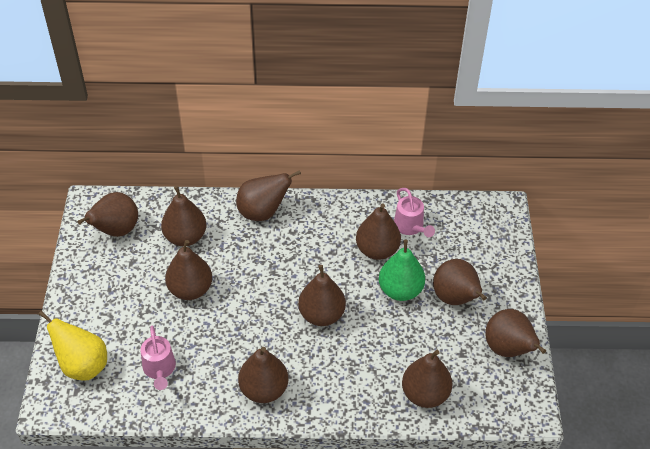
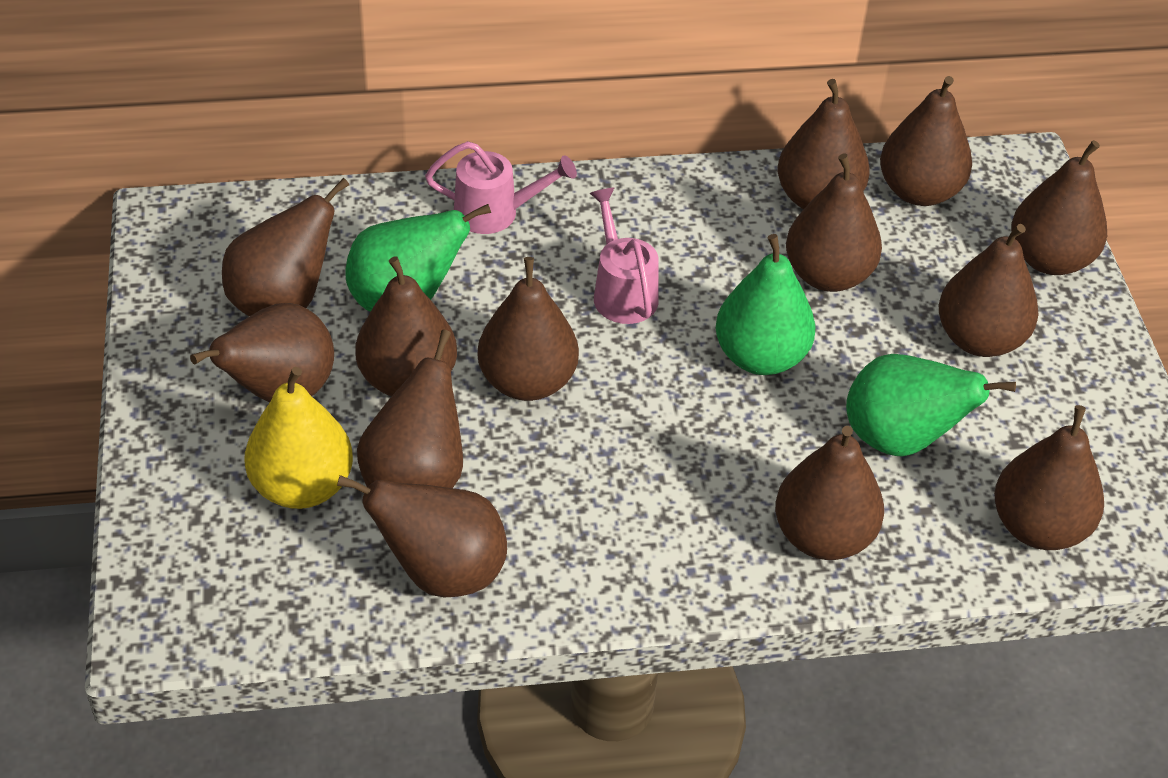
brown pear: 10 -> 13
green pear: 1 -> 3

